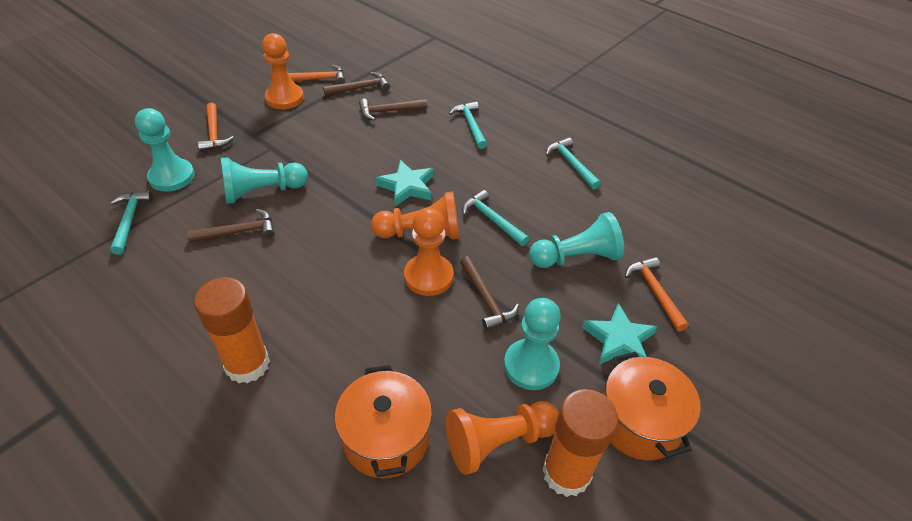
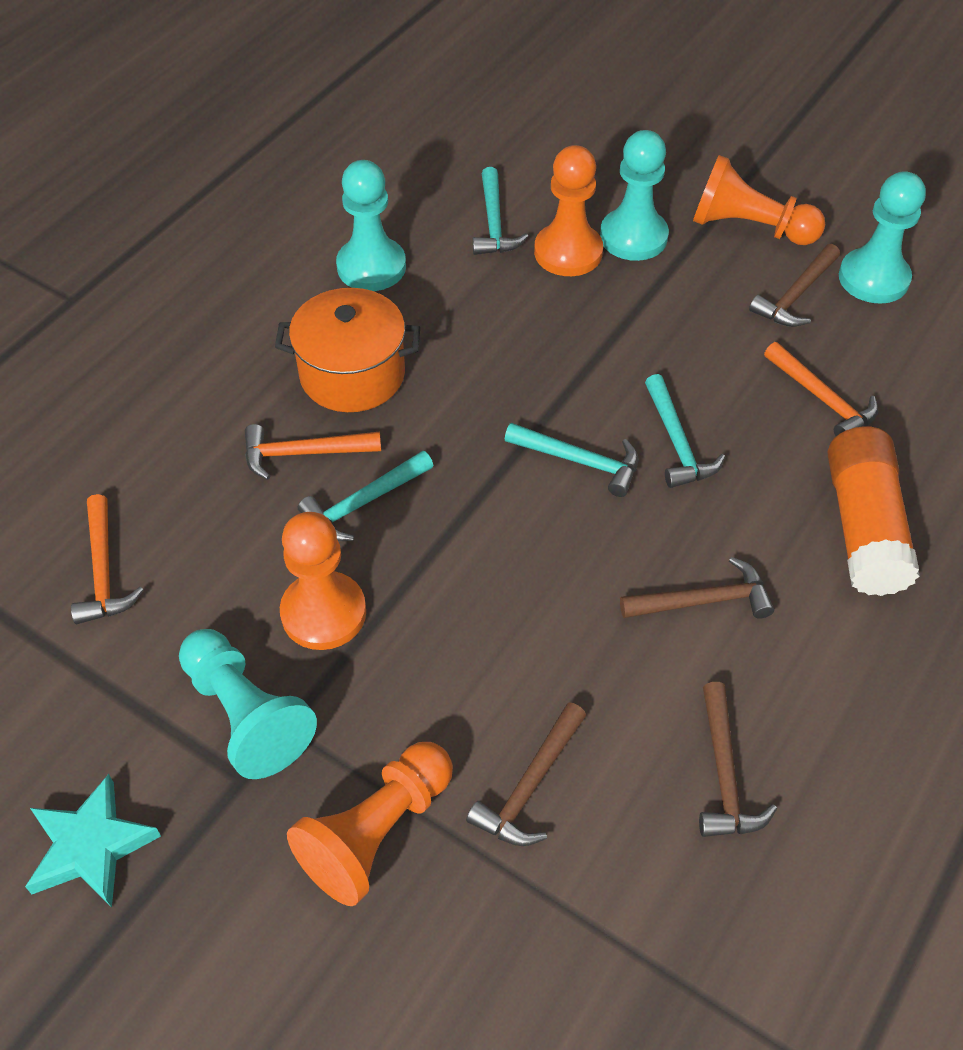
orange glue stick: 2 -> 1
orange pot: 2 -> 1
turquoise star: 2 -> 1

